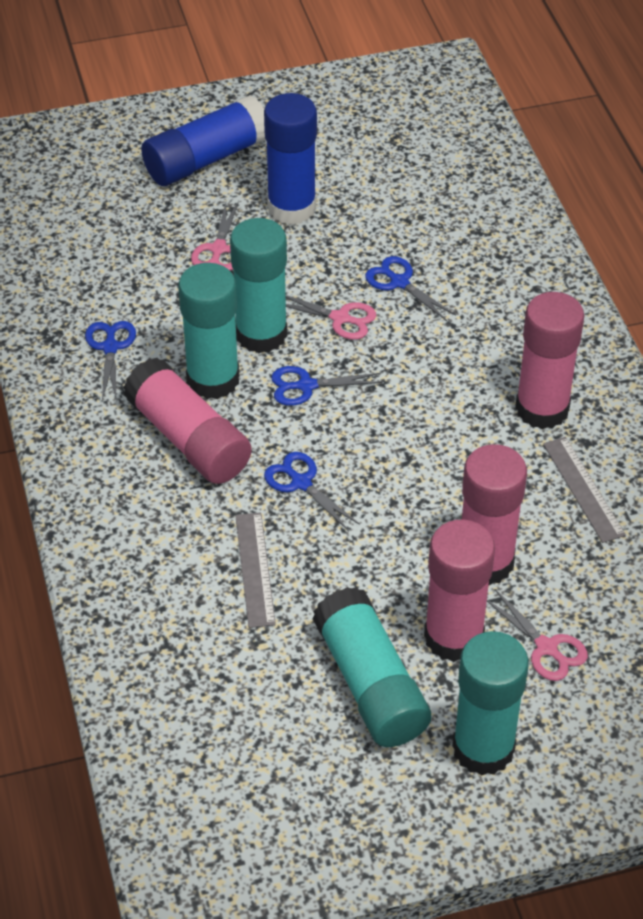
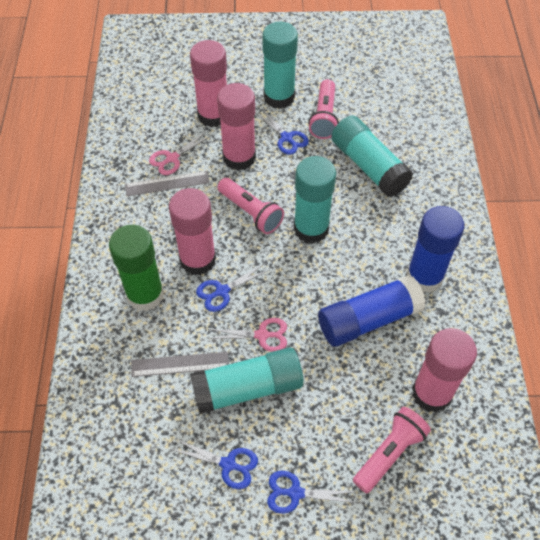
green glue stick: 0 -> 1
pink flashlight: 0 -> 3
pink scissors: 3 -> 2

